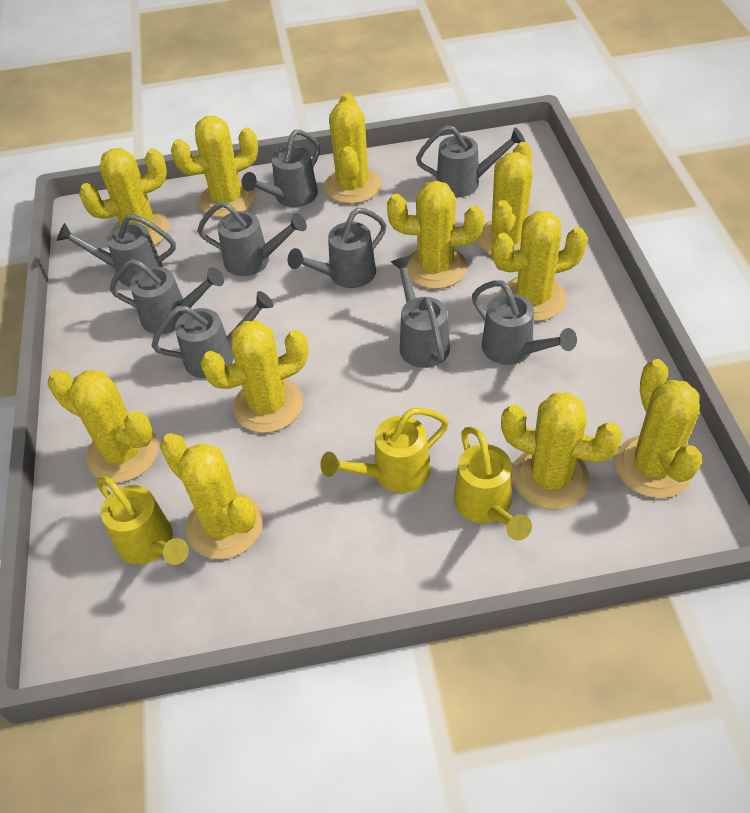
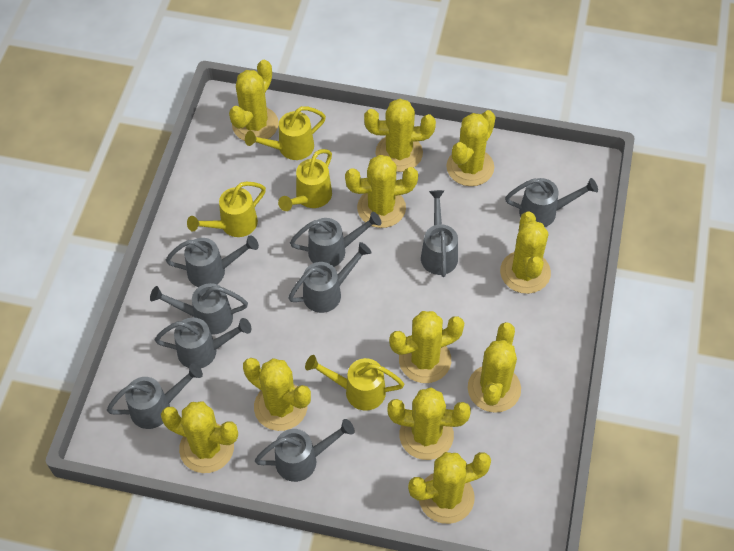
yellow watering can: 3 -> 4

